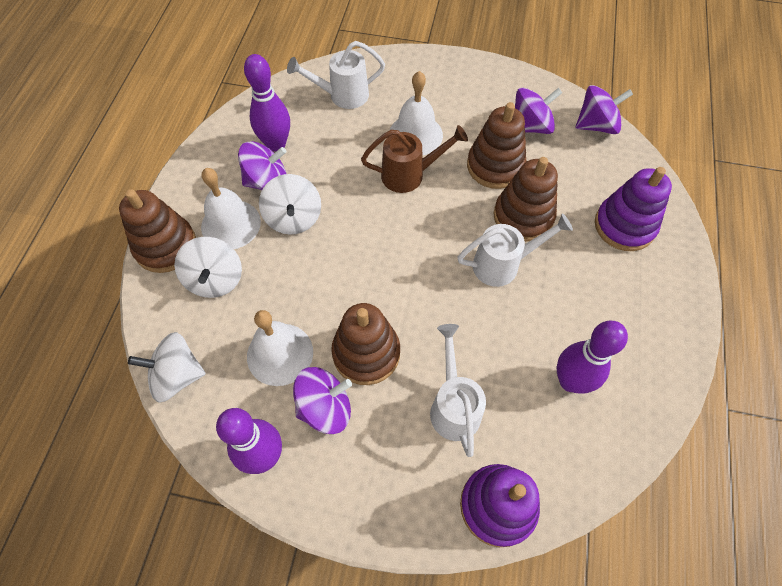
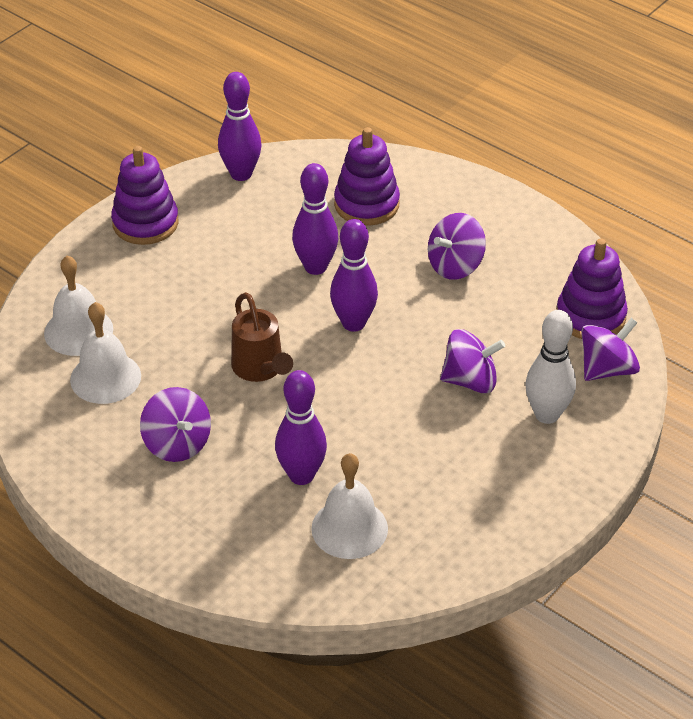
brown stacking toy: 4 -> 0
purple bowling pin: 3 -> 4
purple stacking toy: 2 -> 3
white bowling pin: 0 -> 1
white spinning top: 3 -> 0
white watering can: 3 -> 0

